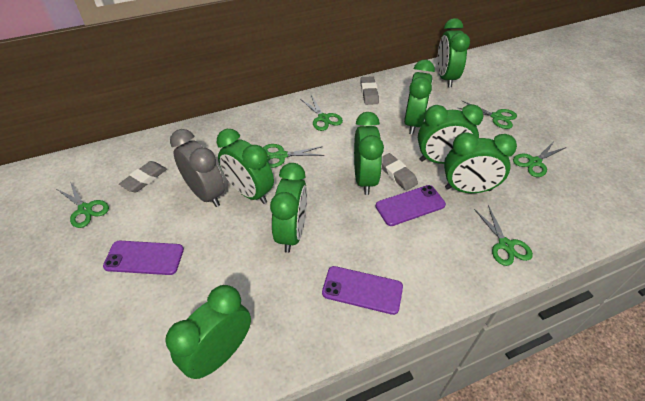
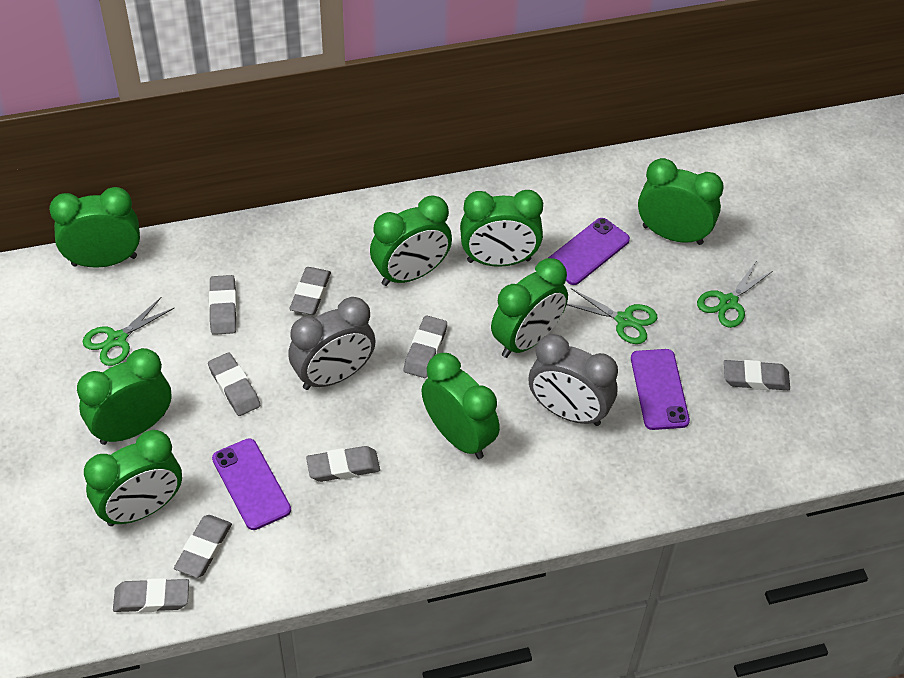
green scissors: 6 -> 3
grey clock: 1 -> 2
grey eraser: 3 -> 8

